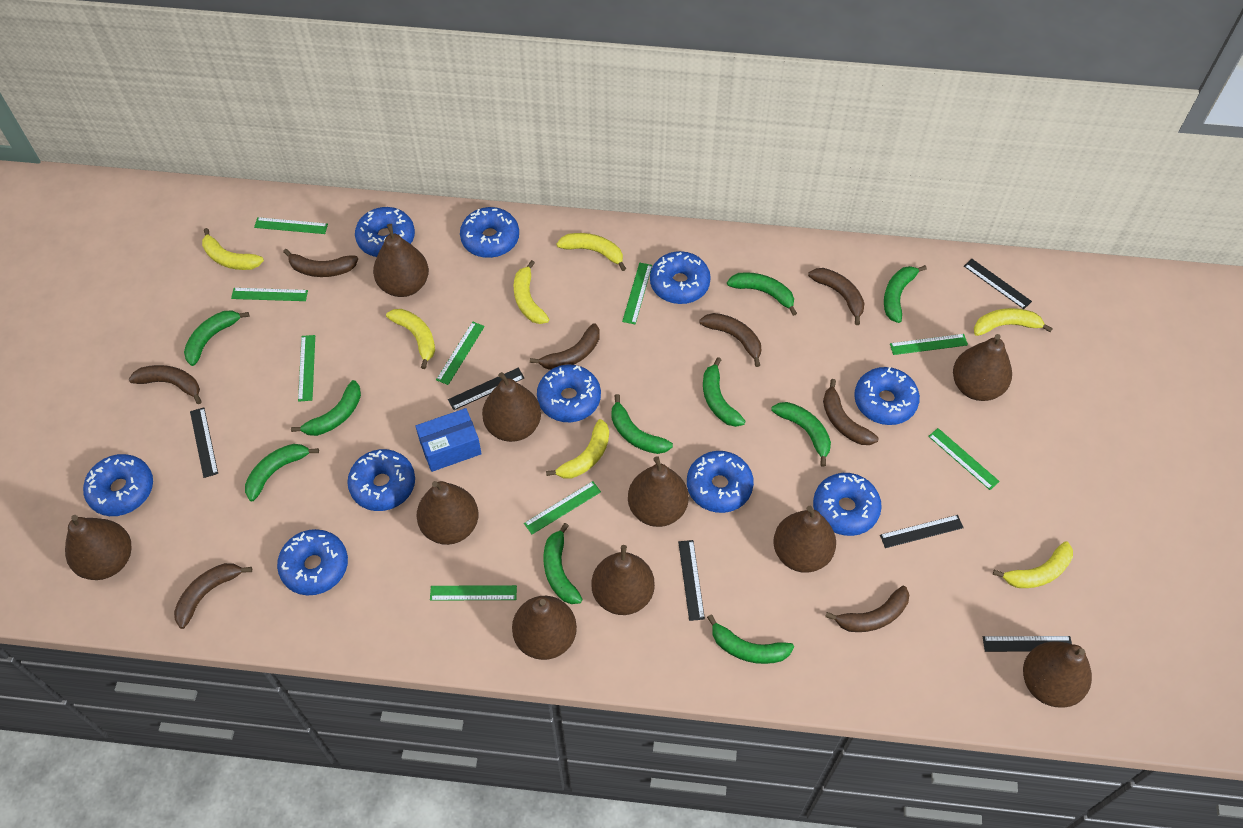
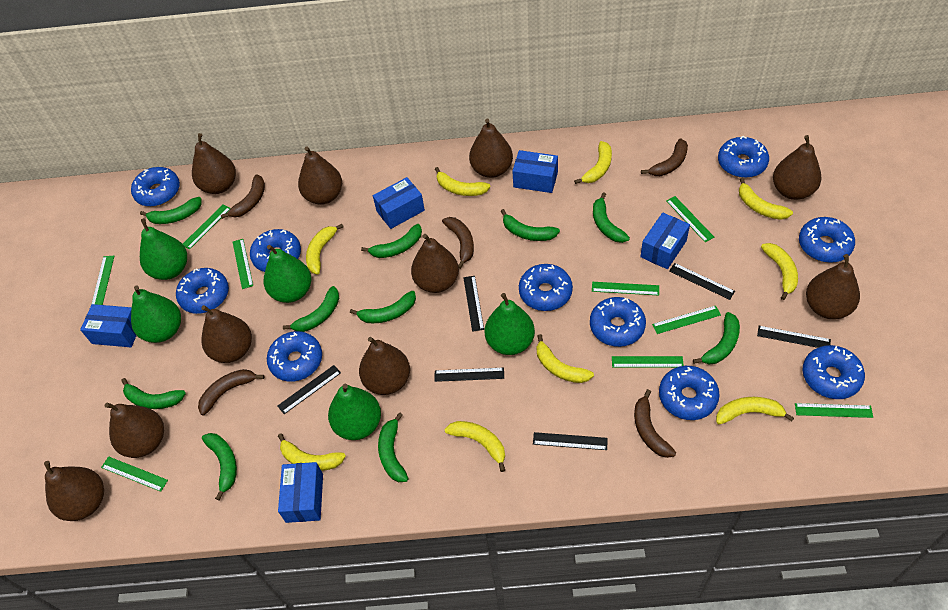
blue box: 1 -> 5
brown banana: 8 -> 5
green pear: 0 -> 5
yellow banana: 7 -> 9

